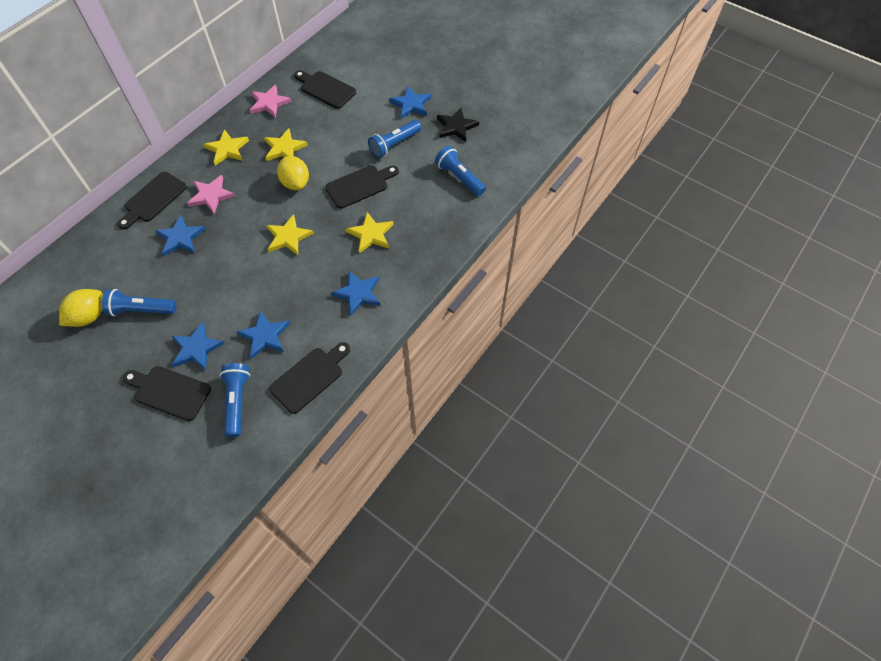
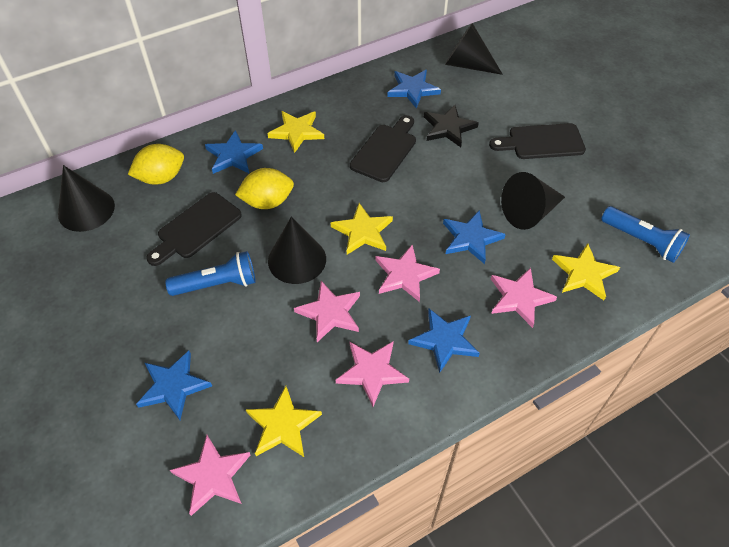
black cone: 0 -> 4
black cutting board: 5 -> 3
blue flashlight: 4 -> 2
pink star: 2 -> 5

